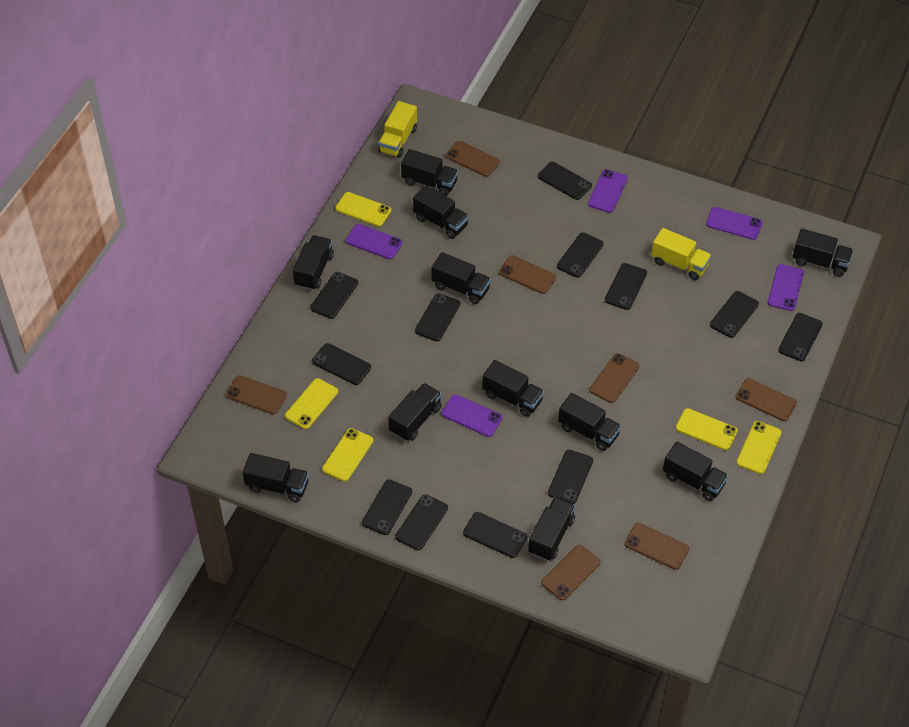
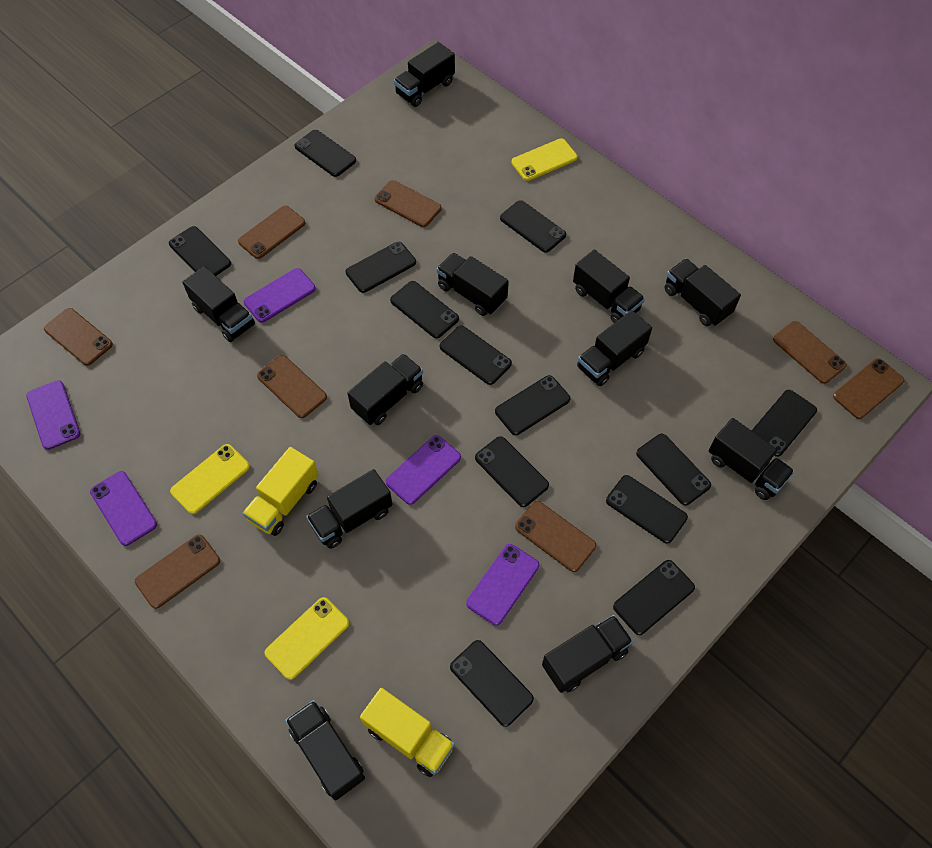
black phone: 12 -> 13
brown phone: 7 -> 8
yellow phone: 5 -> 3

